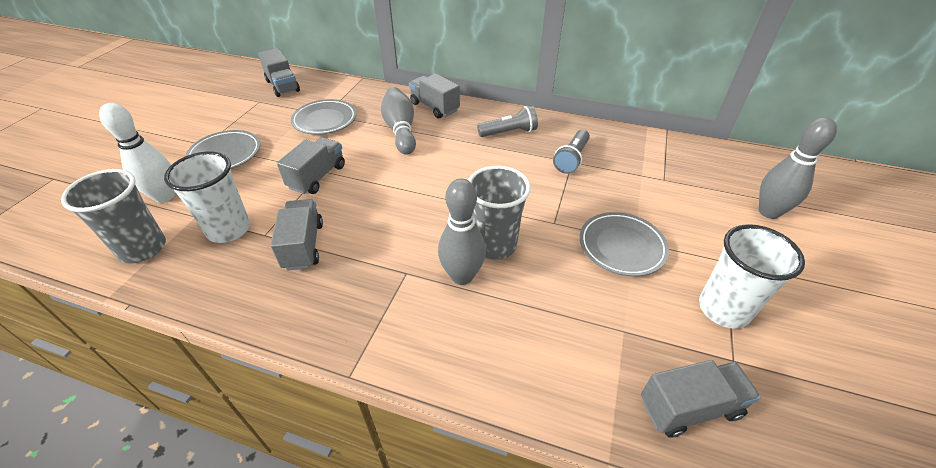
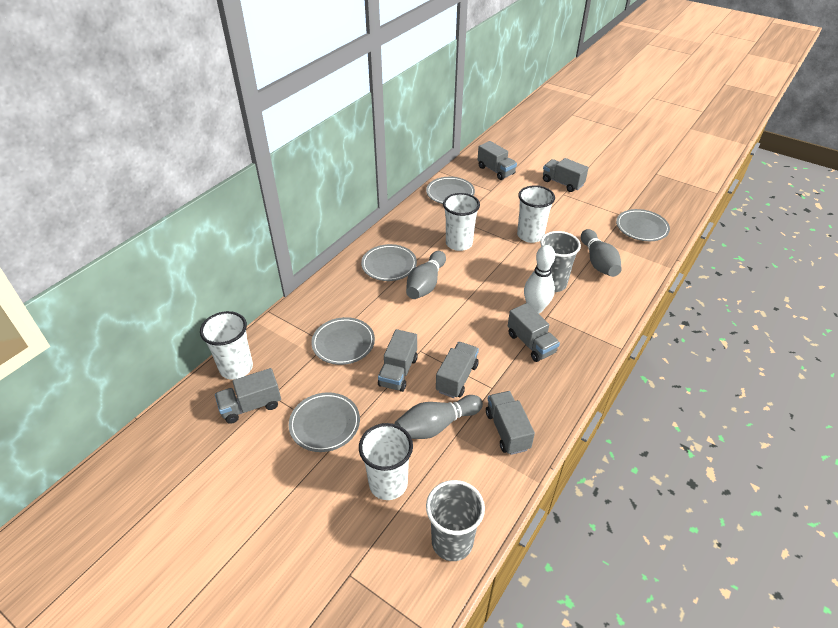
grey flashlight: 2 -> 0
grey plate: 3 -> 5
grey truck: 5 -> 7
white cup: 2 -> 4

